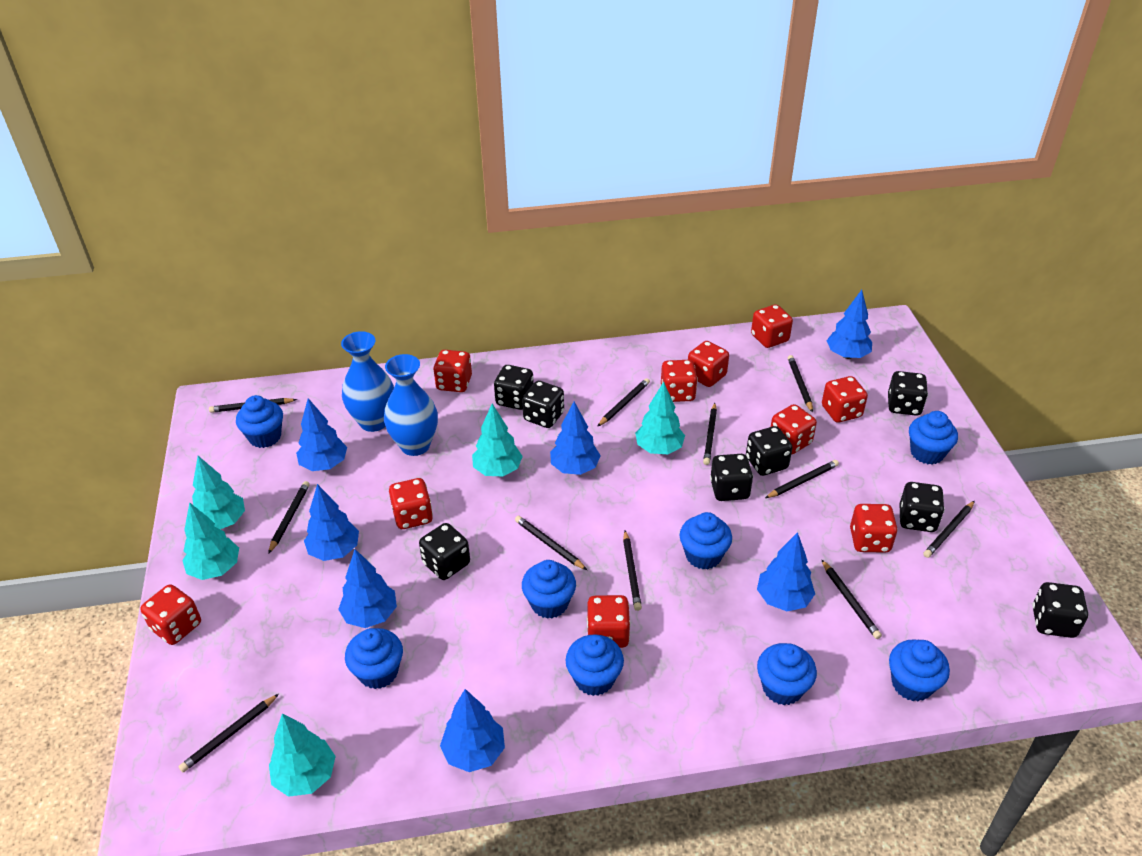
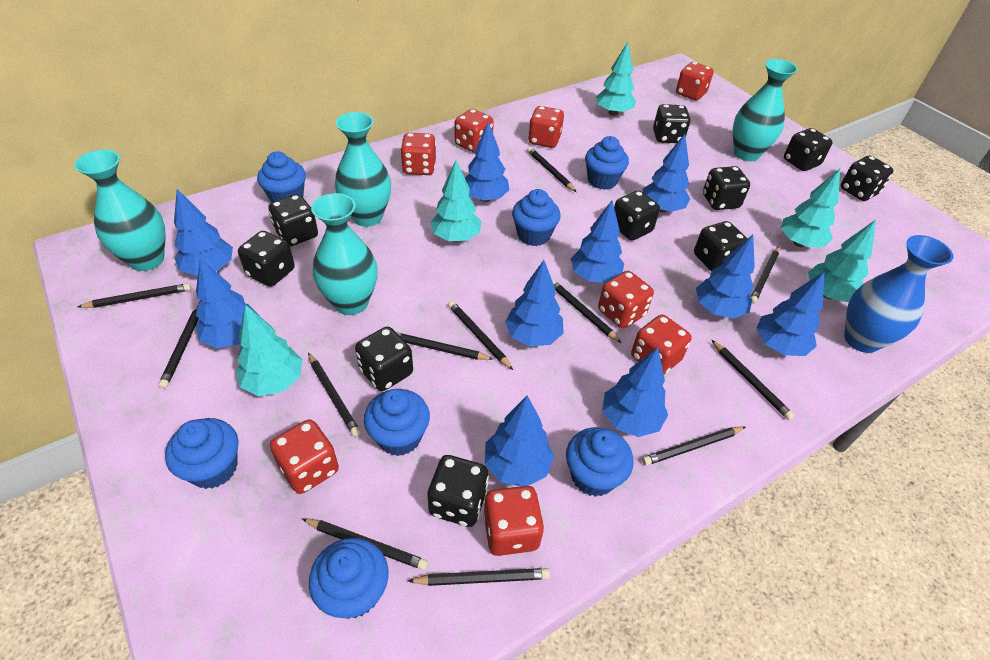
black dice: 8 -> 10
black pencil: 11 -> 12
blue cupcake: 8 -> 7
blue tree: 7 -> 10
blue vase: 2 -> 1
red dice: 10 -> 8
turquoise vase: 0 -> 4

